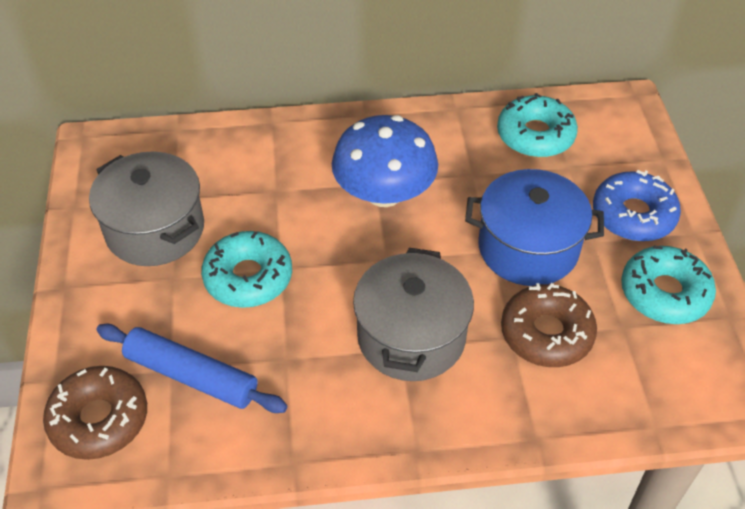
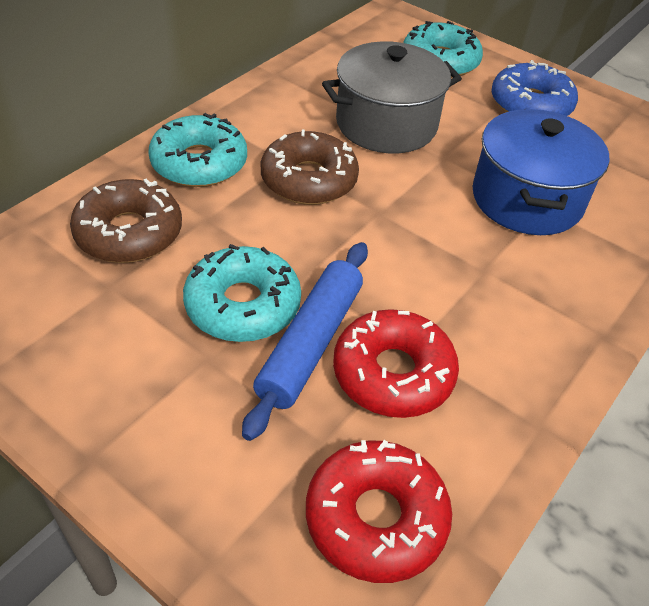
blue mushroom: 1 -> 0
grey pot: 2 -> 1
red donut: 0 -> 2

